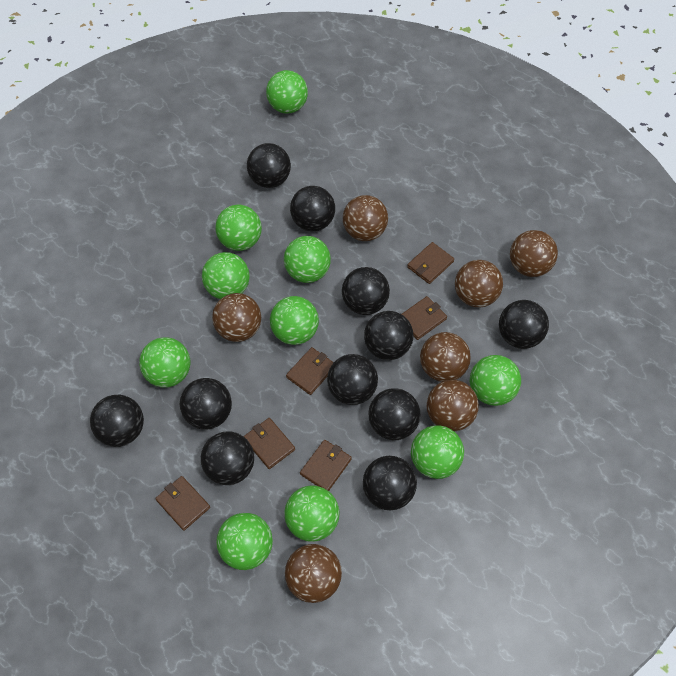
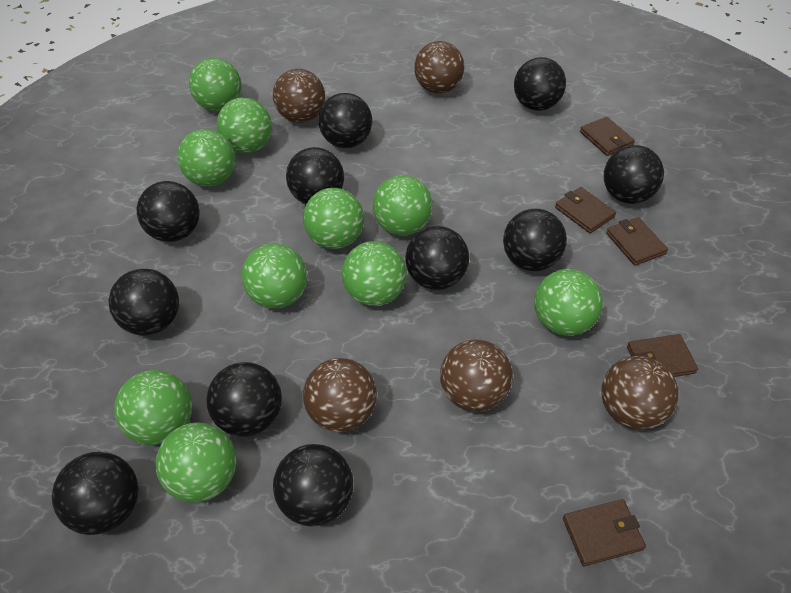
brown ball: 7 -> 5
brown wallet: 6 -> 5

